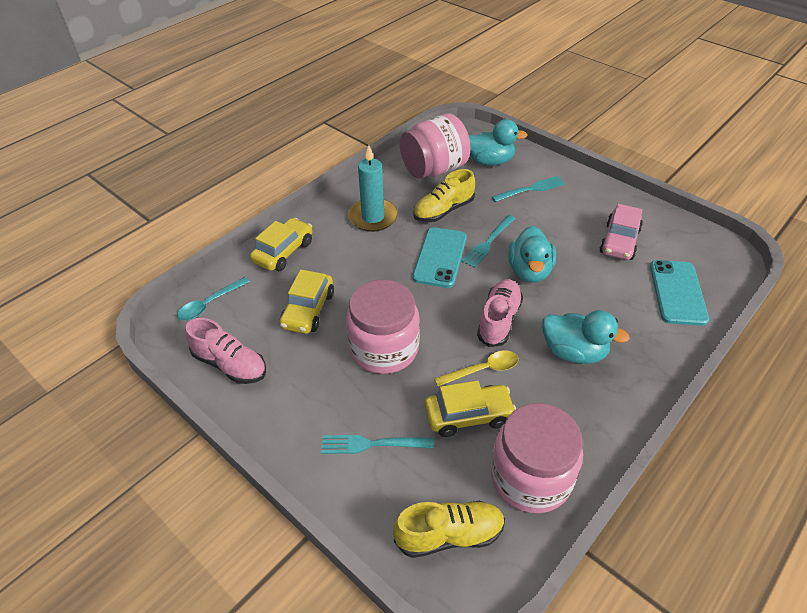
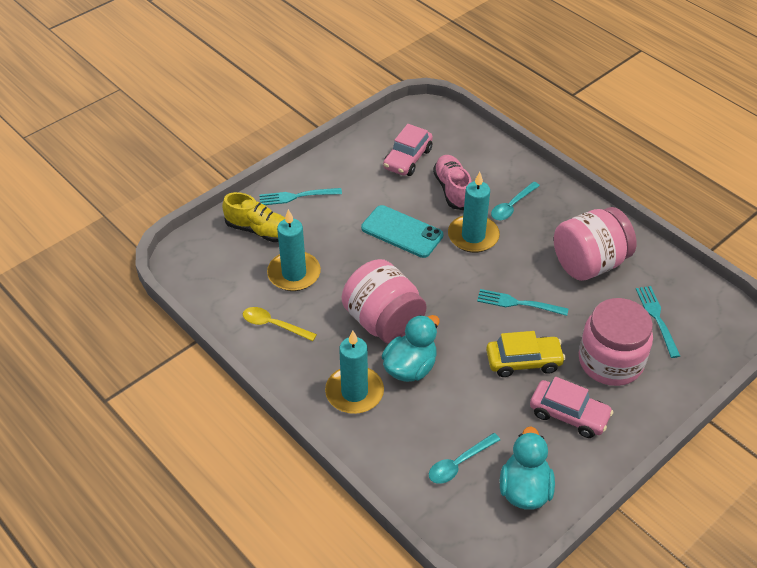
pink car: 1 -> 2
pink shoe: 2 -> 1
turquoise candle: 1 -> 3
turquoise duck: 3 -> 2
turquoise phone: 2 -> 1
turquoise spoon: 1 -> 2
yellow car: 3 -> 1
yellow shoe: 2 -> 1

